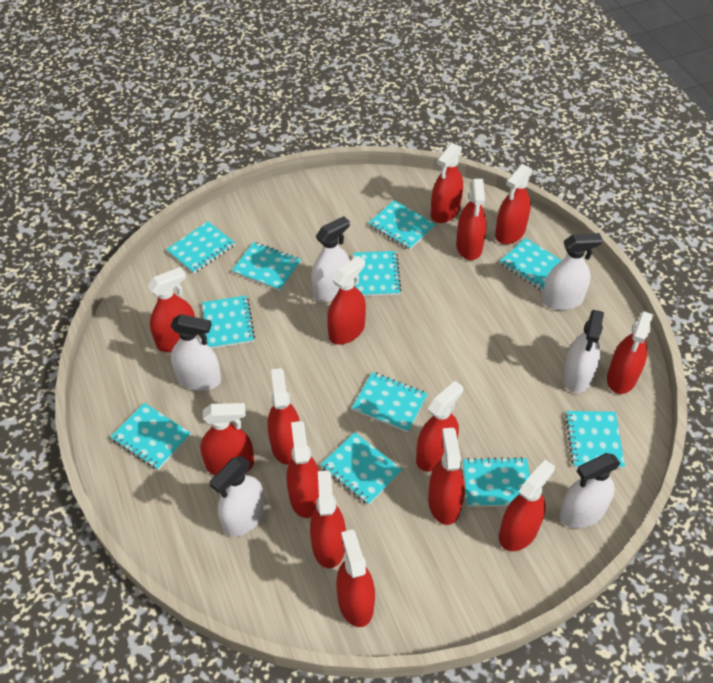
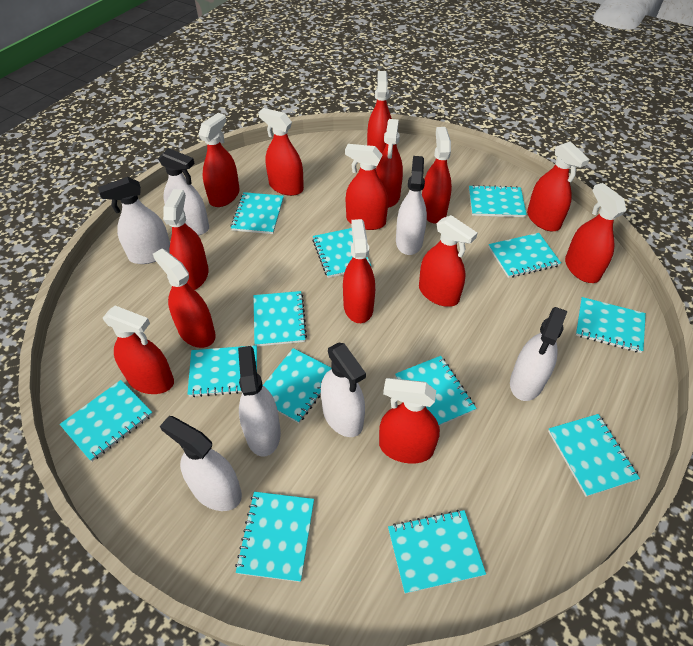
turquoise notebook: 11 -> 13
white spray bottle: 6 -> 7

